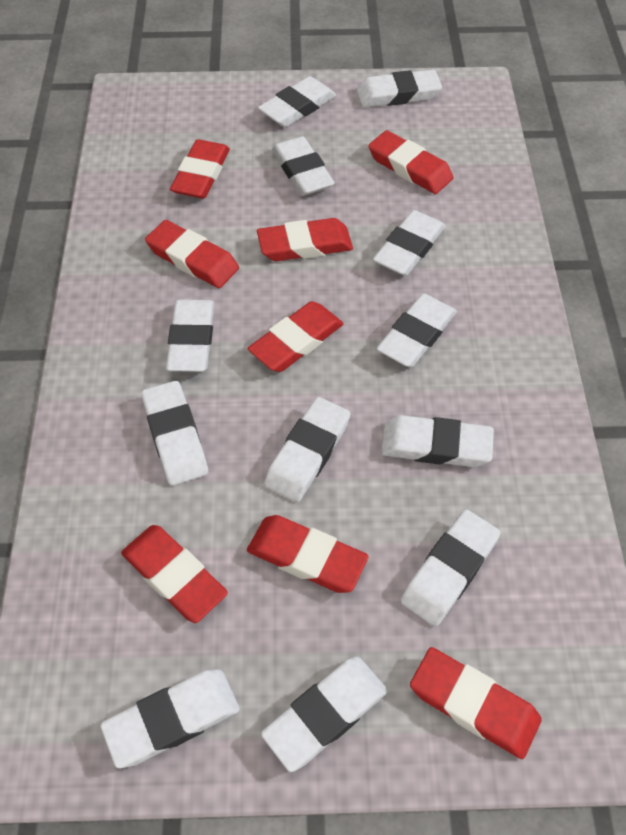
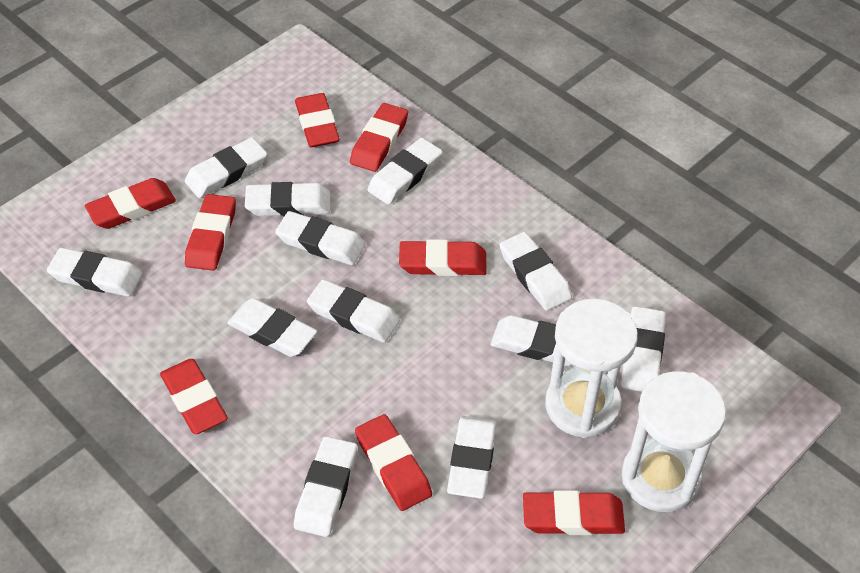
white hourglass: 0 -> 2

